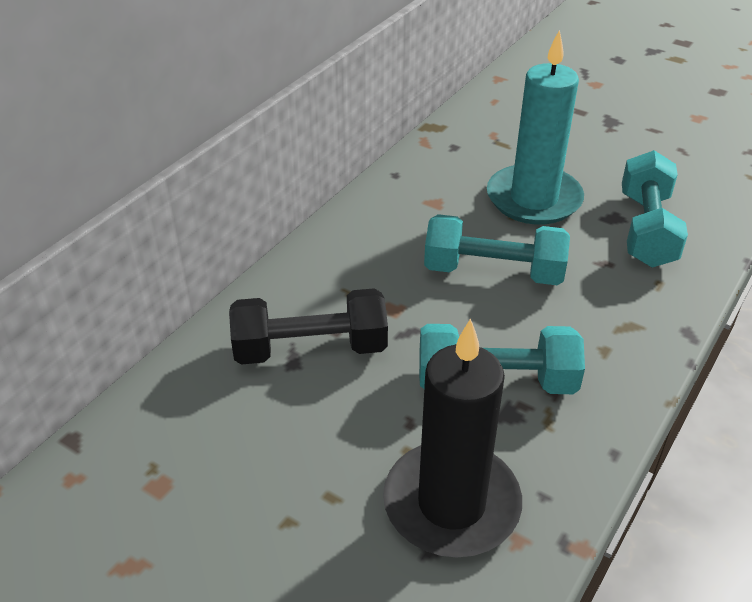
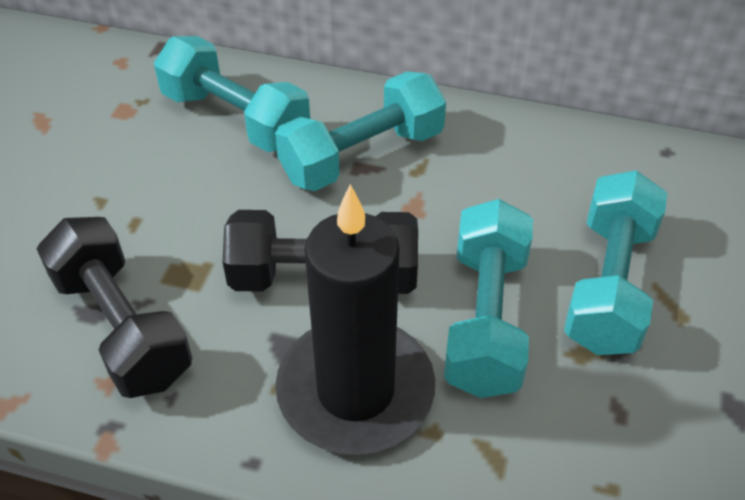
black dumbbell: 1 -> 2
turquoise candle: 1 -> 0
turquoise dumbbell: 3 -> 4

